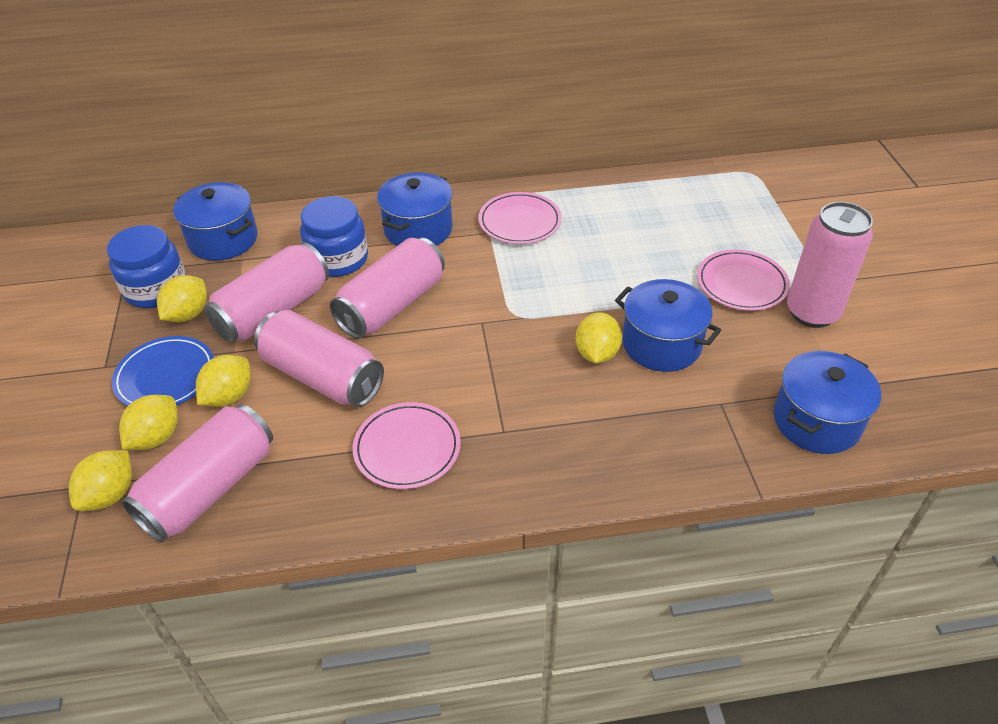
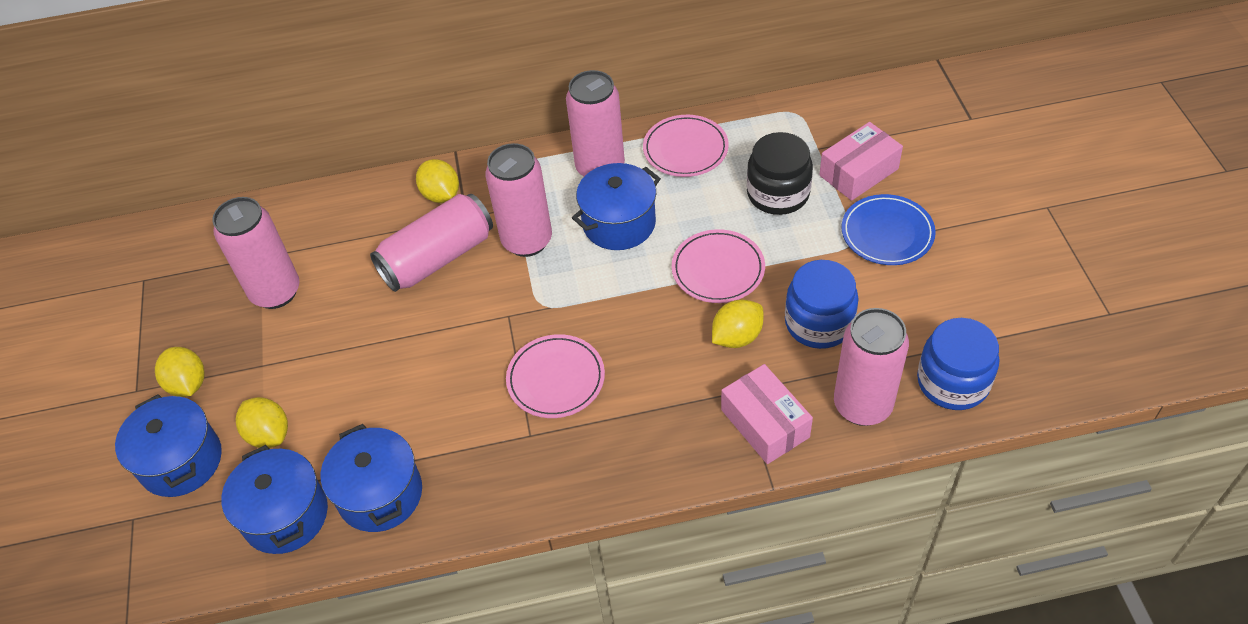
black jar: 0 -> 1
pink box: 0 -> 2
yellow lemon: 5 -> 4

